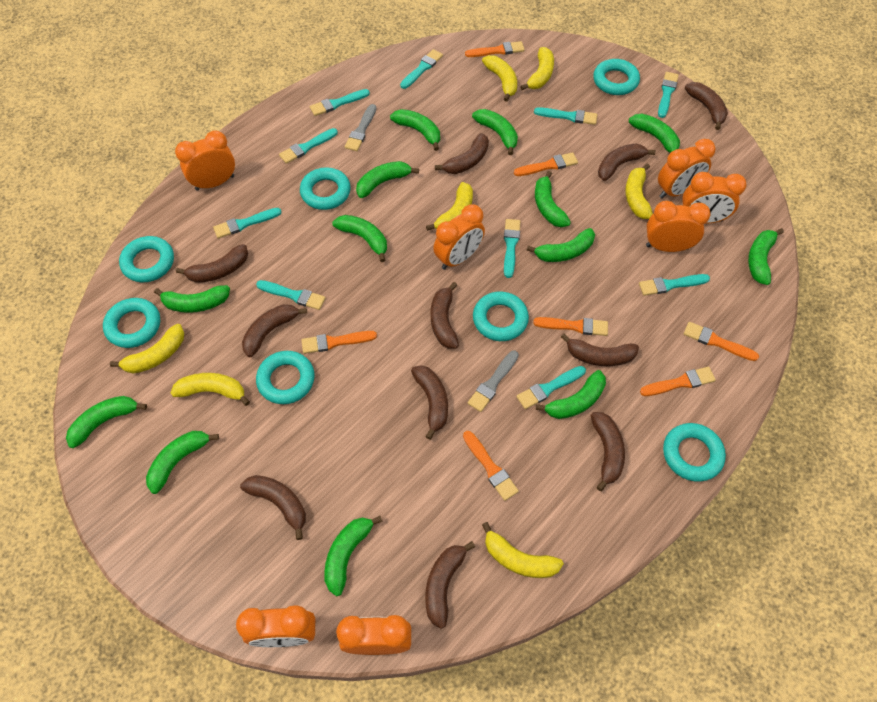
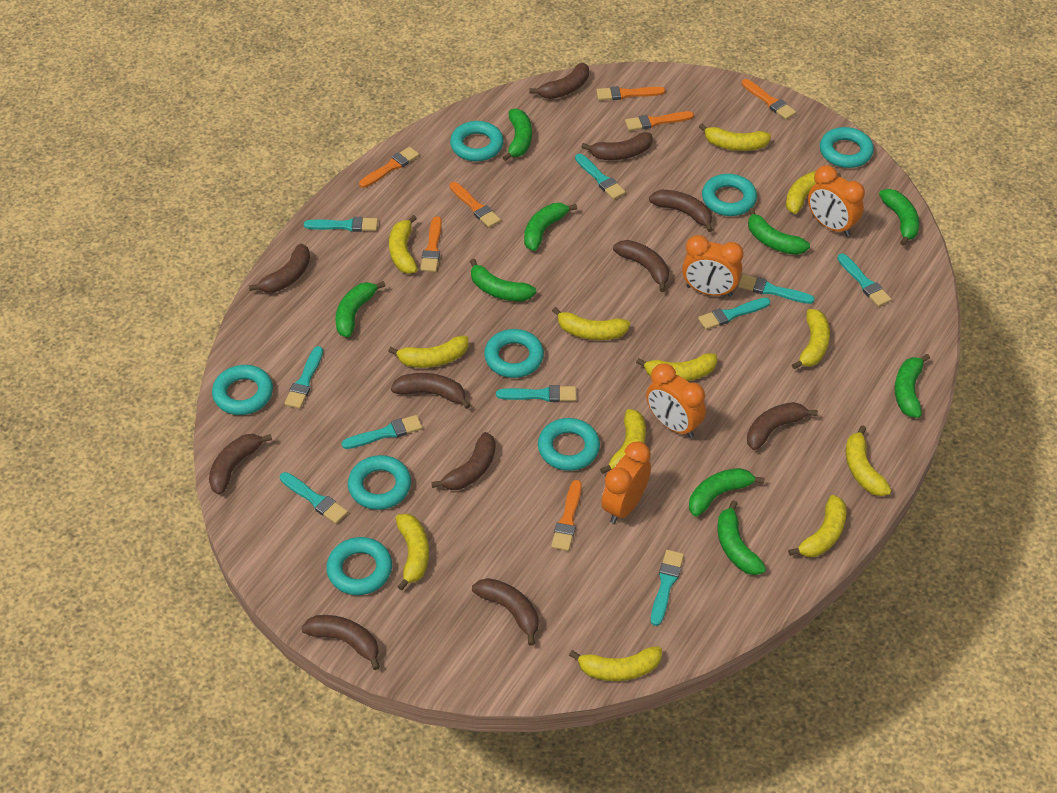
green banana: 13 -> 9
grey brush: 2 -> 0
orange clock: 7 -> 4
turquoise ring: 7 -> 8
yellow banana: 7 -> 12

